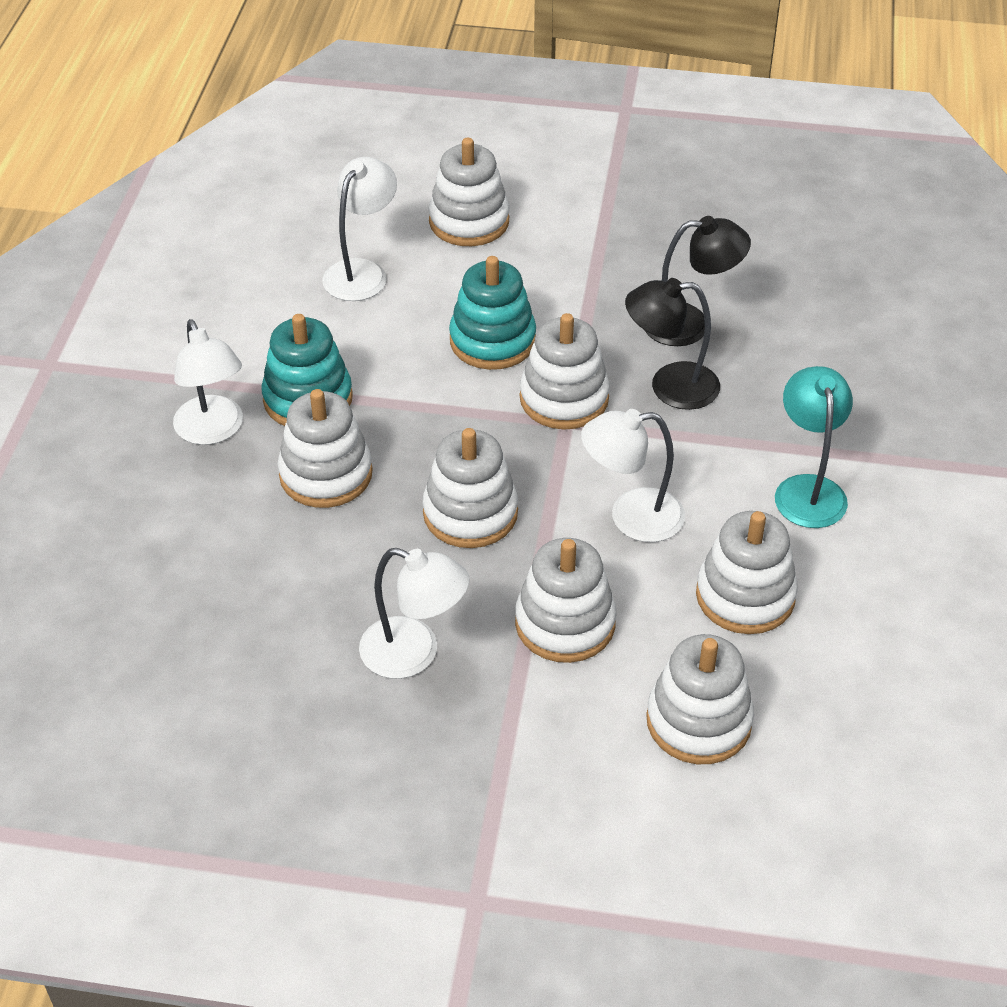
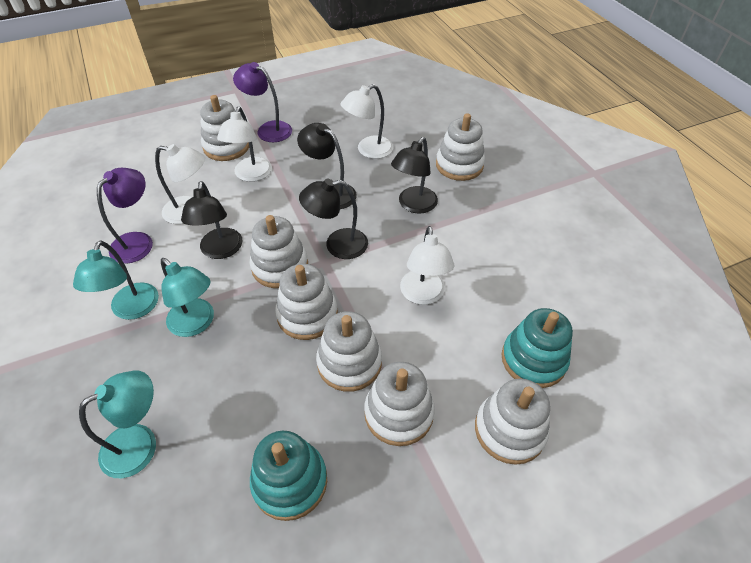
black lamp: 2 -> 4
purple lamp: 0 -> 2
turquoise lamp: 1 -> 3

